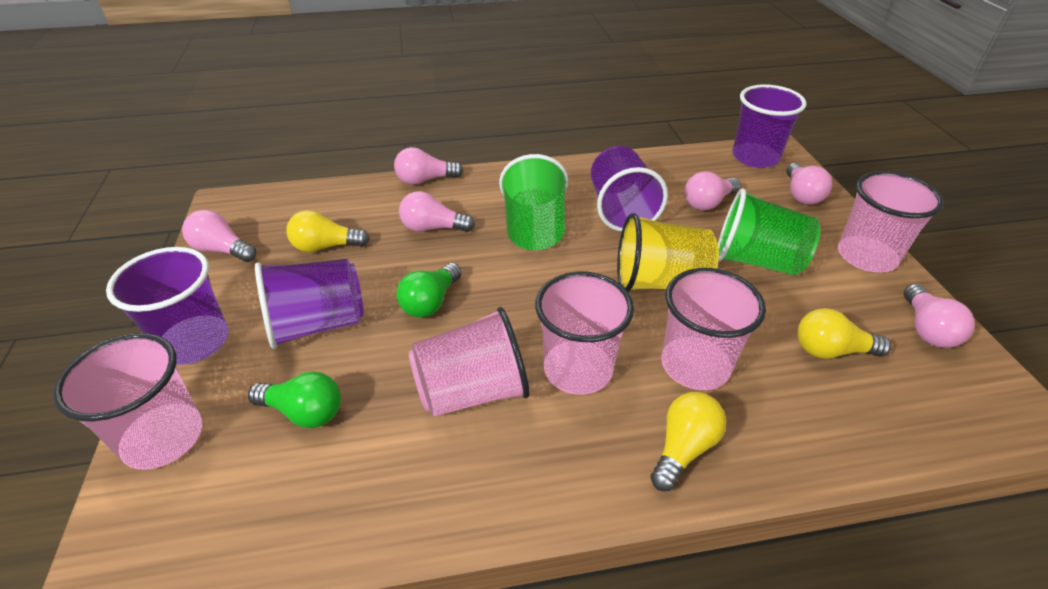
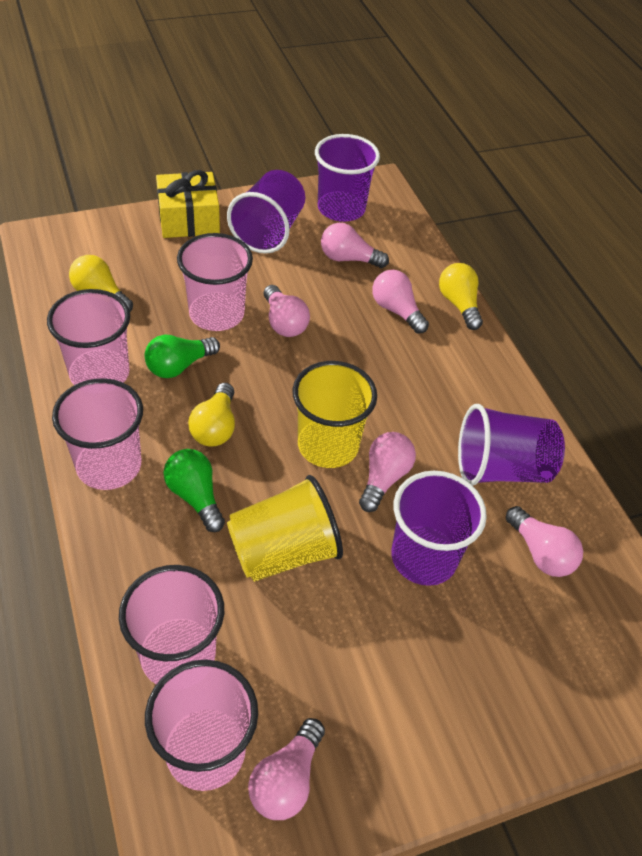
green cup: 2 -> 0
yellow cup: 1 -> 2
yellow gift: 0 -> 1

